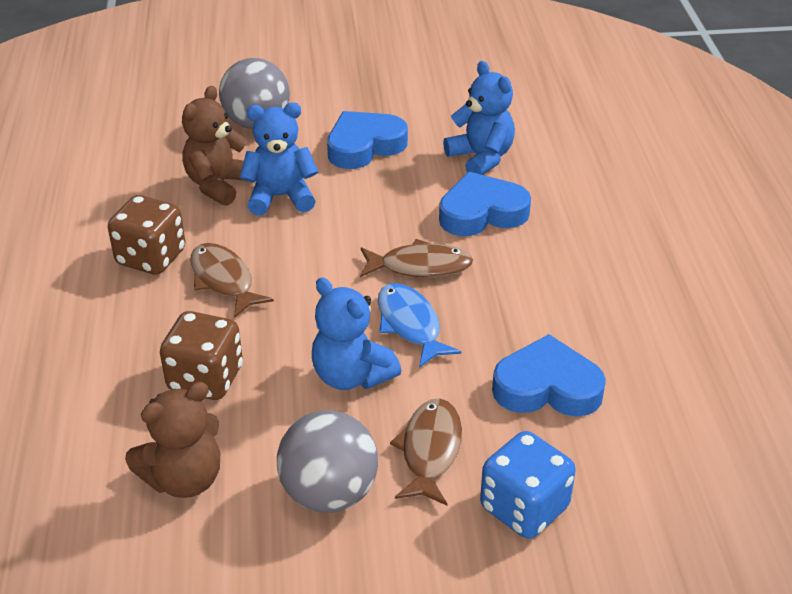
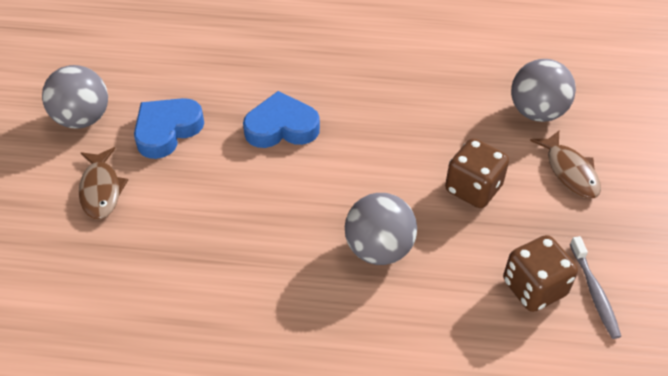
blue dice: 1 -> 0
blue fish: 1 -> 0
blue heart: 3 -> 2
blue teddy bear: 3 -> 0
brown fish: 3 -> 2
brown teddy bear: 2 -> 0
grey ball: 2 -> 3
grey toothbrush: 0 -> 1

